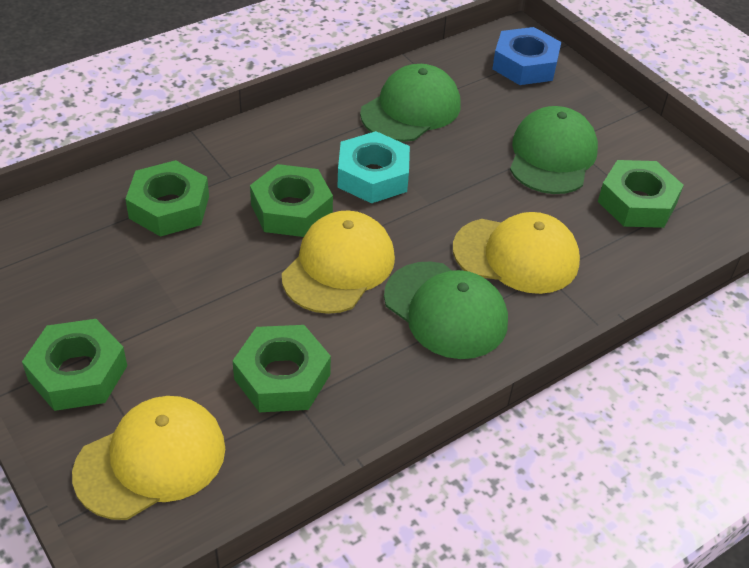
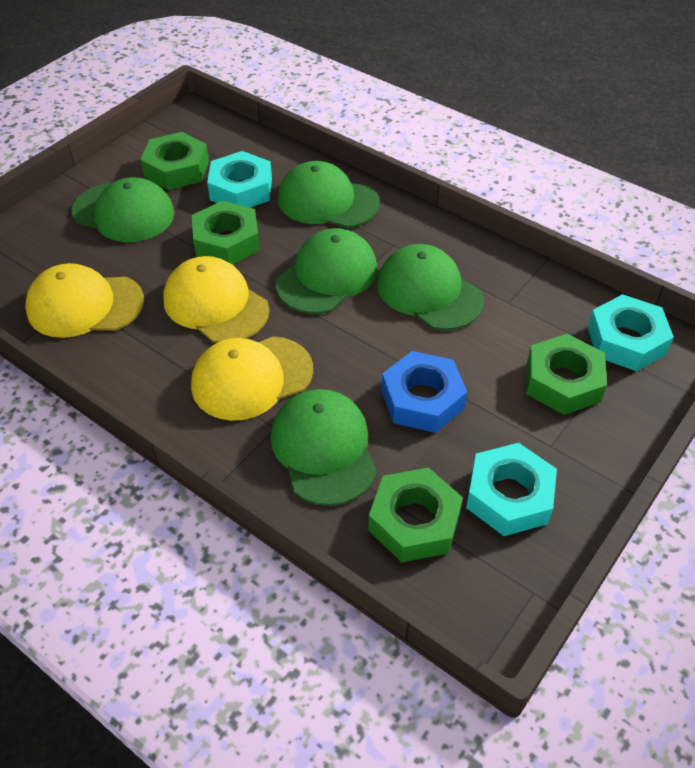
green cap: 3 -> 5
green nut: 5 -> 4
turquoise nut: 1 -> 3

